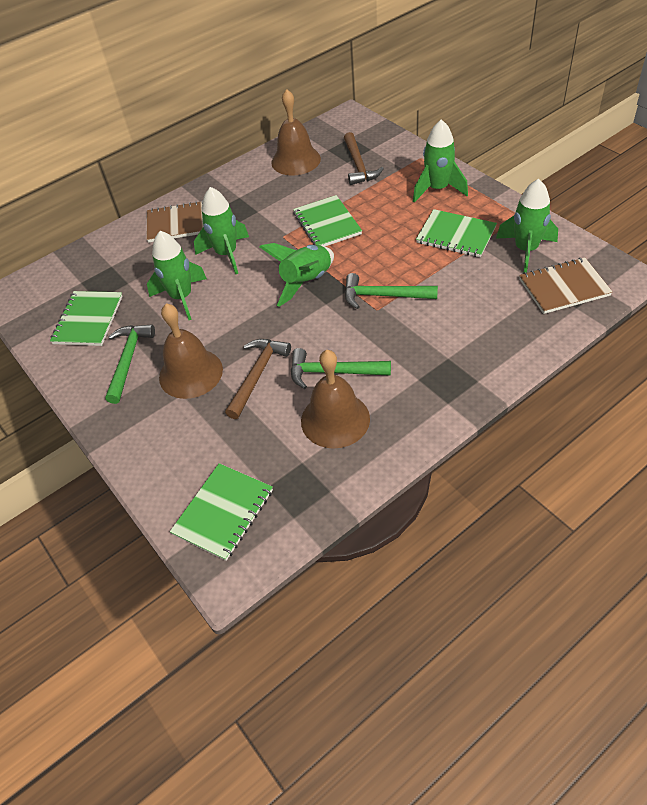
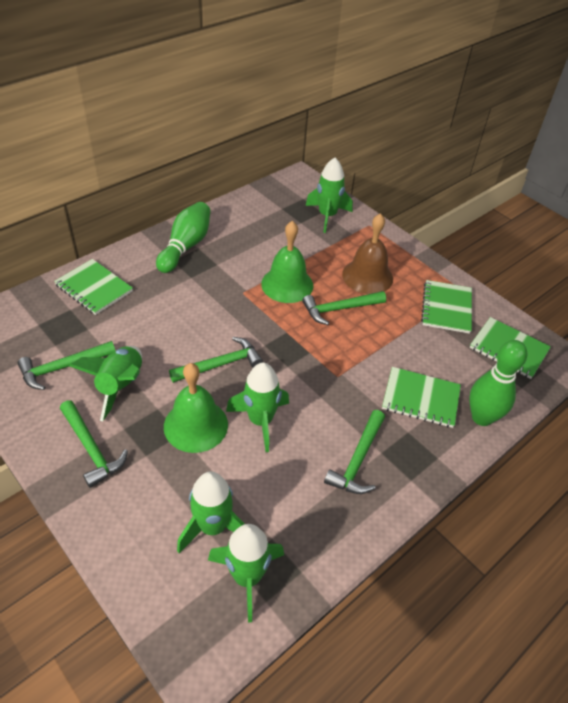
brown bell: 3 -> 1
brown hammer: 2 -> 0
brown notebook: 2 -> 0
green bell: 0 -> 2
green bowling pin: 0 -> 2
green hammer: 3 -> 5

